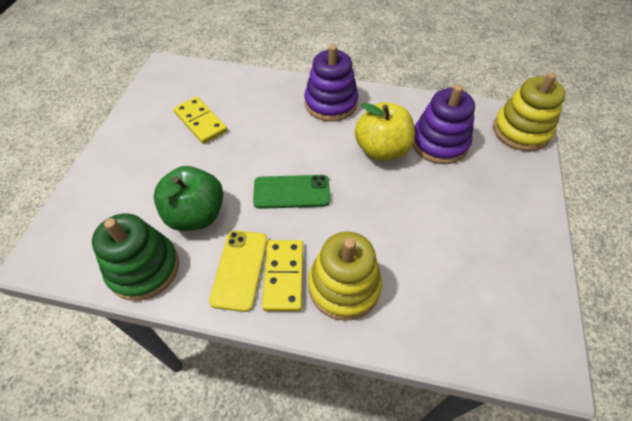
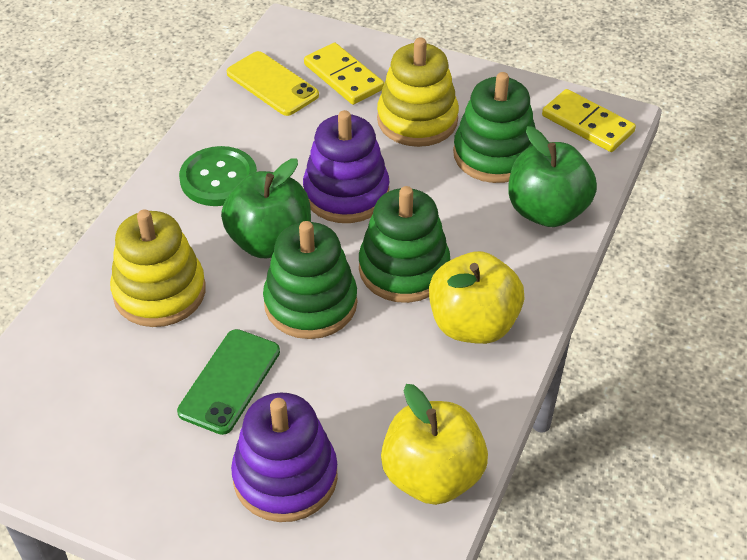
green apple: 1 -> 2
green button: 0 -> 1
green stacking toy: 1 -> 3
yellow apple: 1 -> 2

